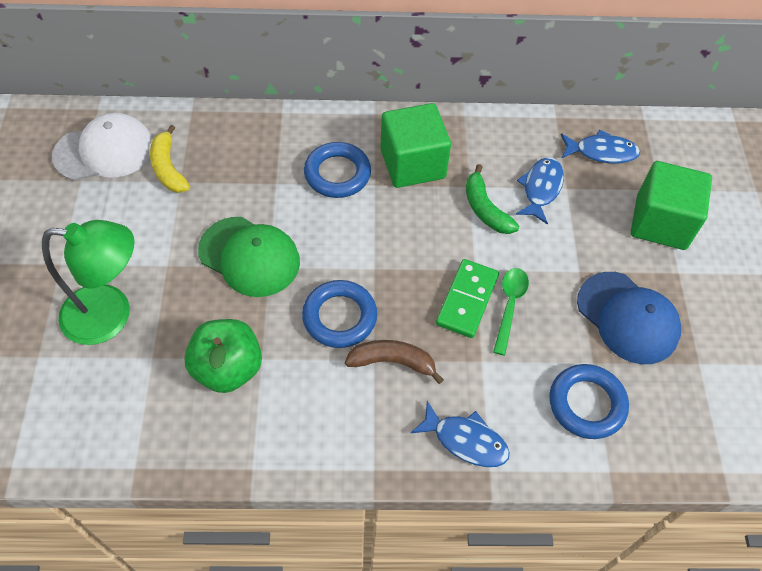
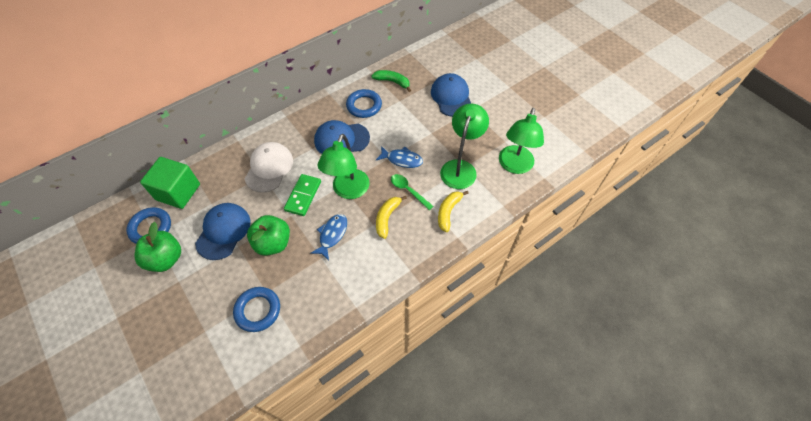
blue cap: 1 -> 3
blue fish: 3 -> 2
brown banana: 1 -> 0
green apple: 1 -> 2
green cap: 1 -> 0
green cube: 2 -> 1
green lamp: 1 -> 3
yellow banana: 1 -> 2

